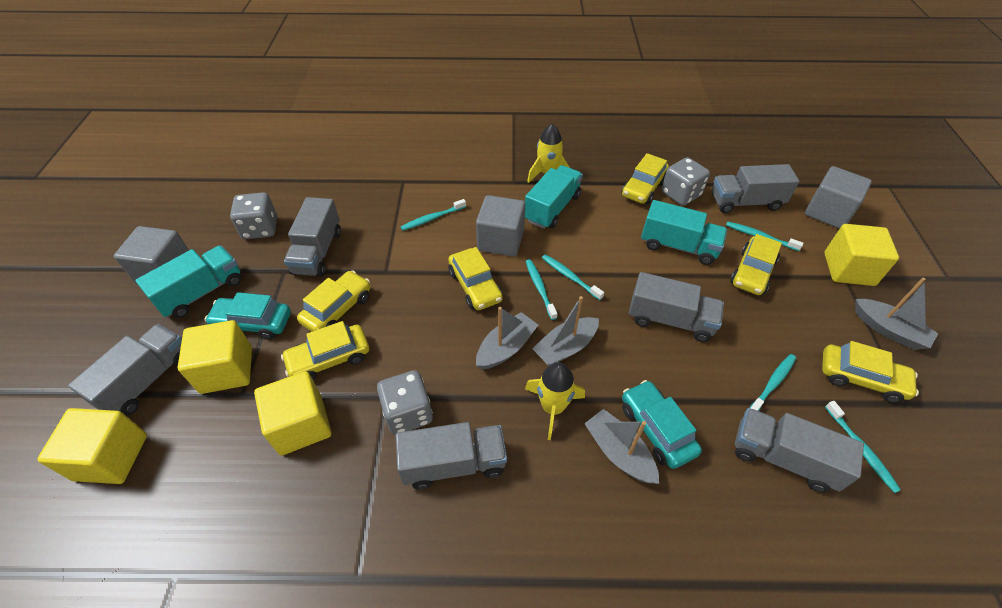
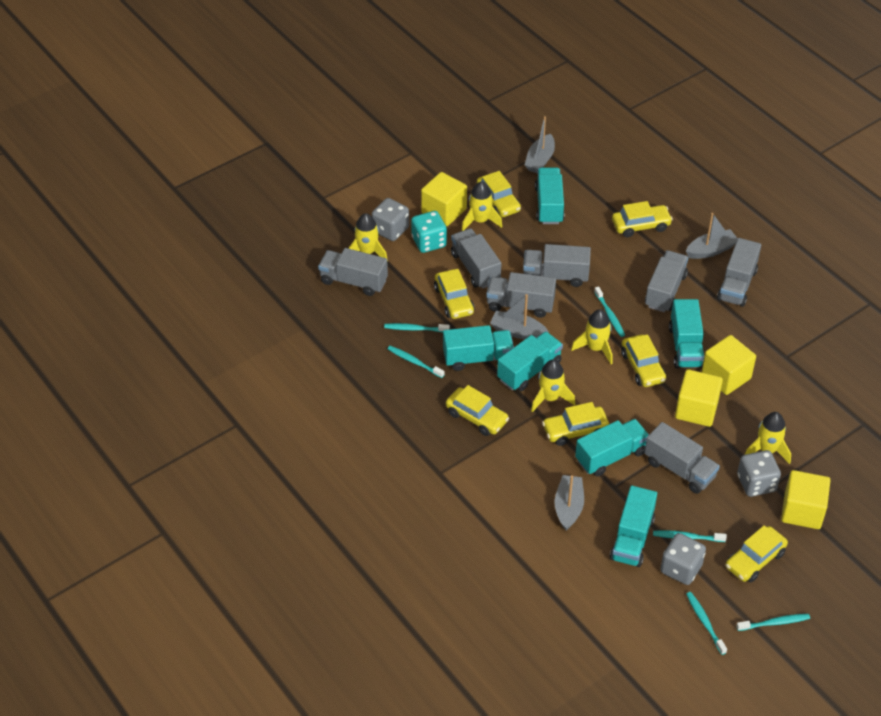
grey cube: 3 -> 0
grey truck: 6 -> 7
turquoise car: 2 -> 0
turquoise dice: 0 -> 1
turquoise truck: 3 -> 6
yellow car: 6 -> 7
yellow rocket: 2 -> 5

